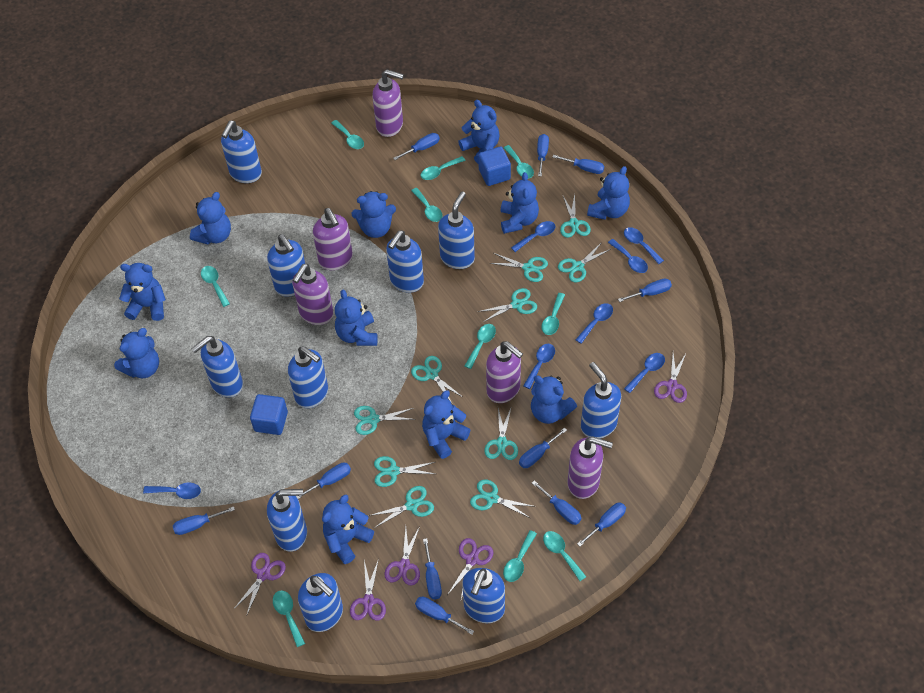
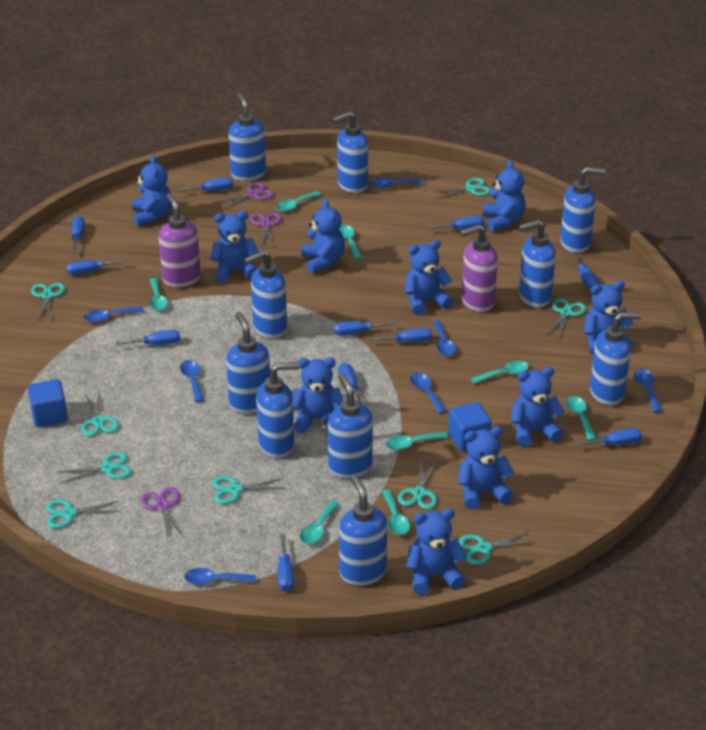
blue teddy bear: 11 -> 10
purple scissors: 5 -> 3
purple soap dispenser: 5 -> 2
turquoise scissors: 10 -> 9
turquoise spoon: 10 -> 8

